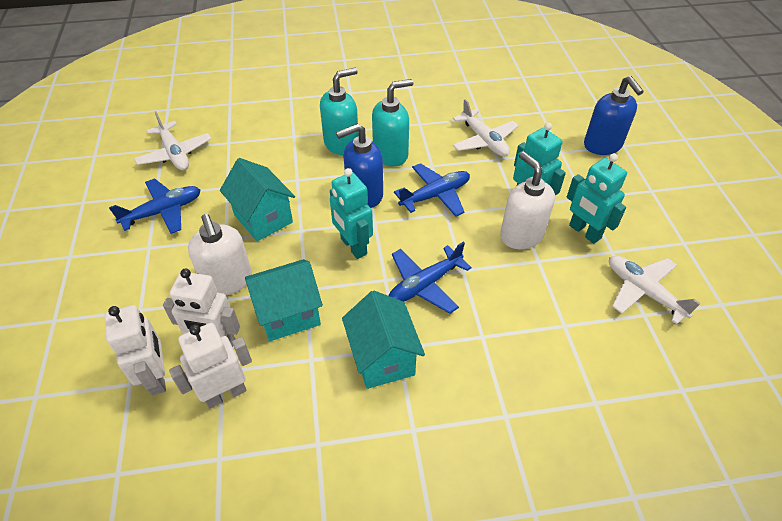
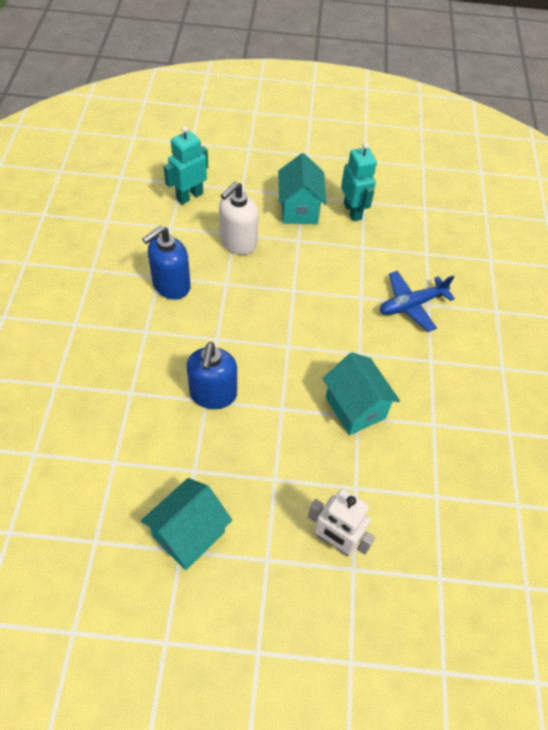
blue plane: 3 -> 1
turquoise robot: 3 -> 2
turquoise soap dispenser: 2 -> 0
white plane: 3 -> 0
white robot: 3 -> 1
white soap dispenser: 2 -> 1

